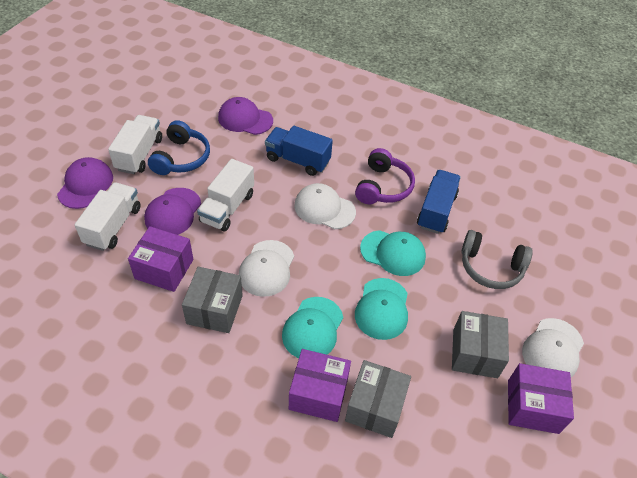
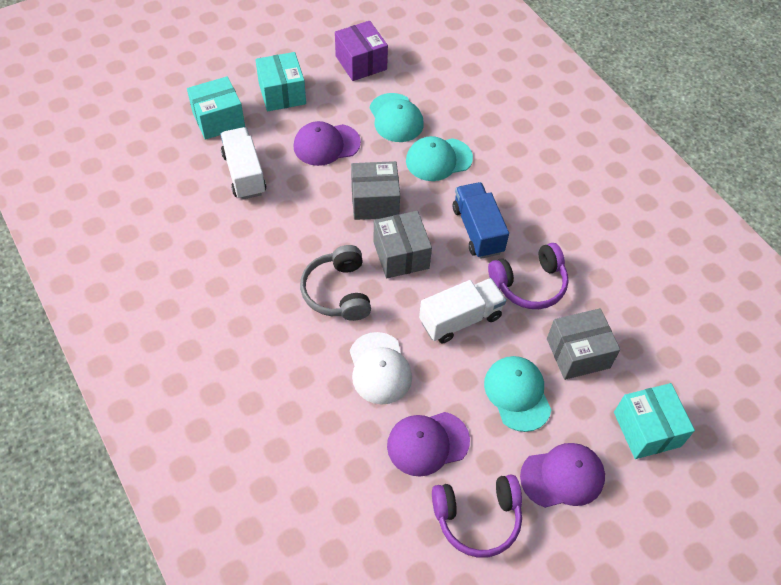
blue headphones: 1 -> 0
blue truck: 2 -> 1
purple box: 3 -> 1
purple headphones: 1 -> 2
turquoise box: 0 -> 3
white cap: 3 -> 1
white truck: 3 -> 2

